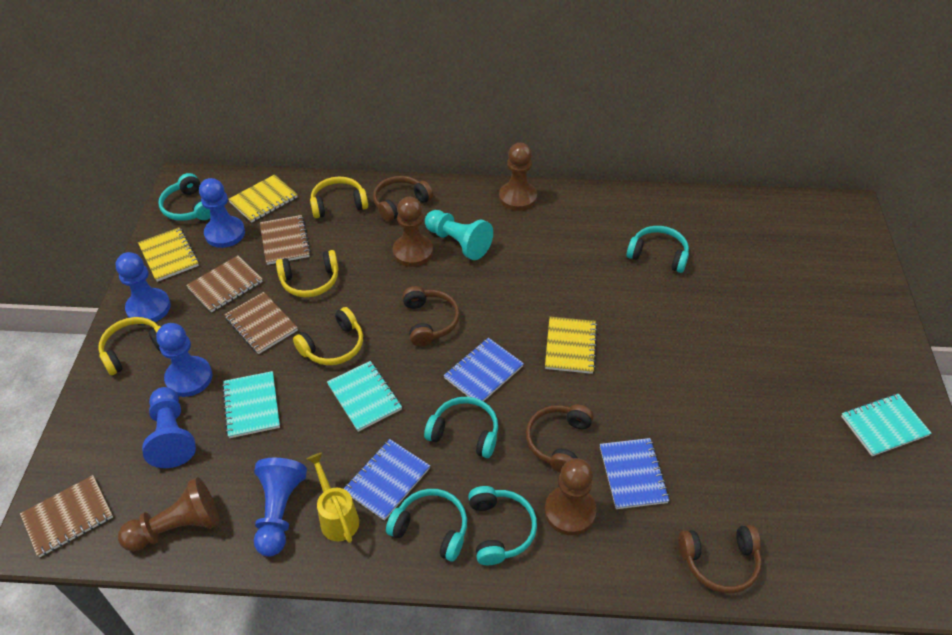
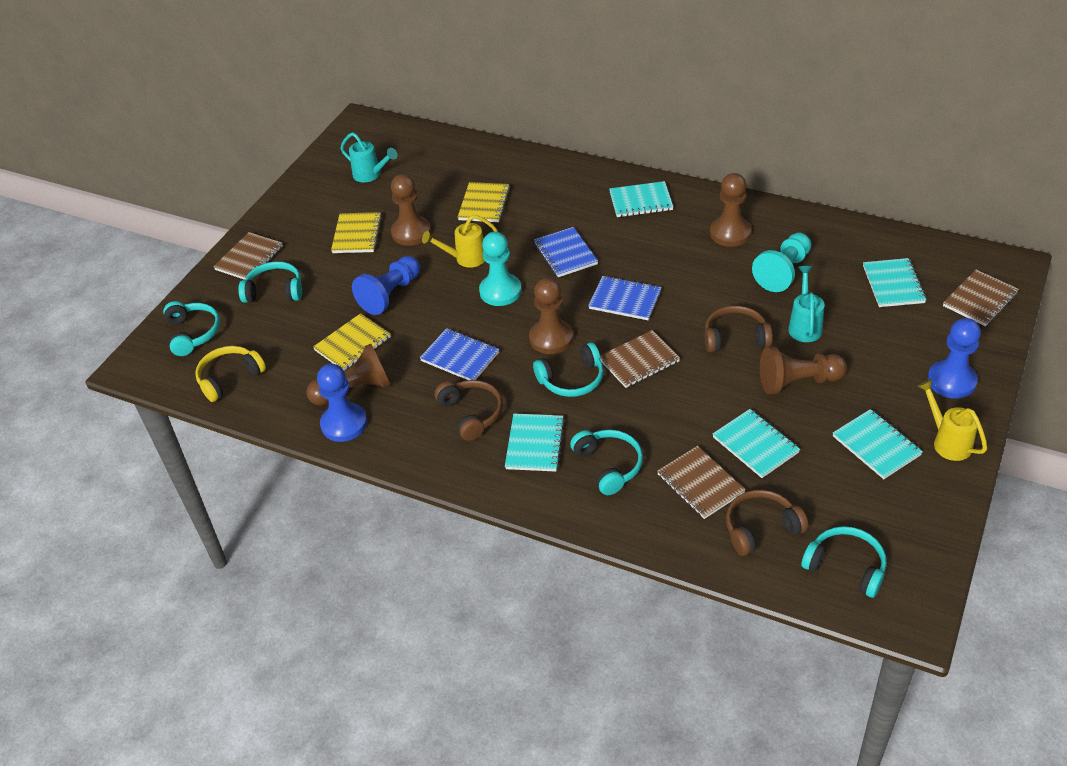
blue pawn: 5 -> 3
brown headphones: 4 -> 3
brown pawn: 4 -> 5
turquoise notebook: 3 -> 5
turquoise pawn: 1 -> 2
turquoise watering can: 0 -> 2
yellow headphones: 4 -> 1
yellow watering can: 1 -> 2

